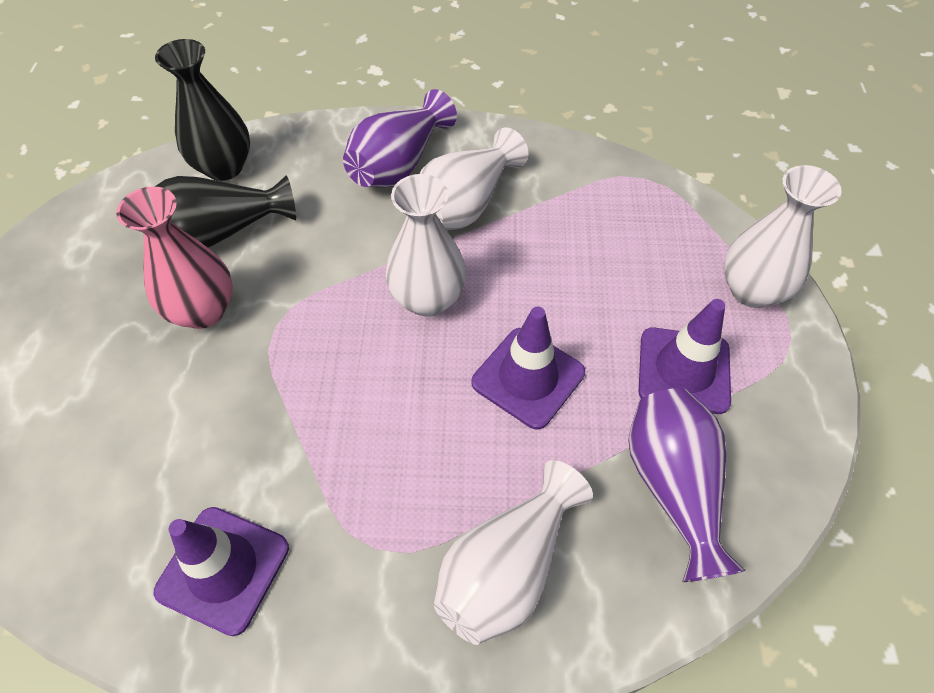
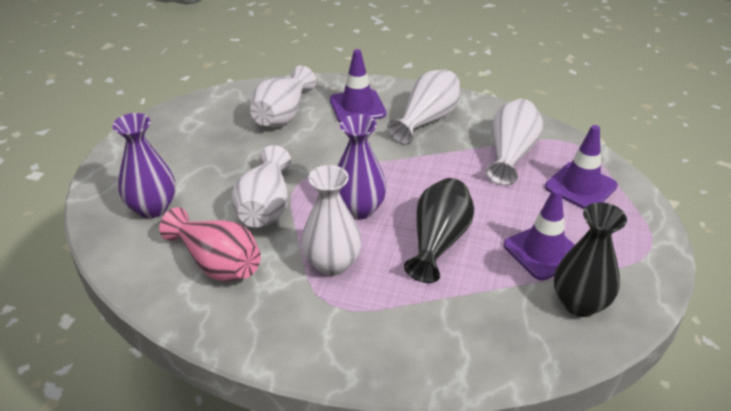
white vase: 4 -> 5

